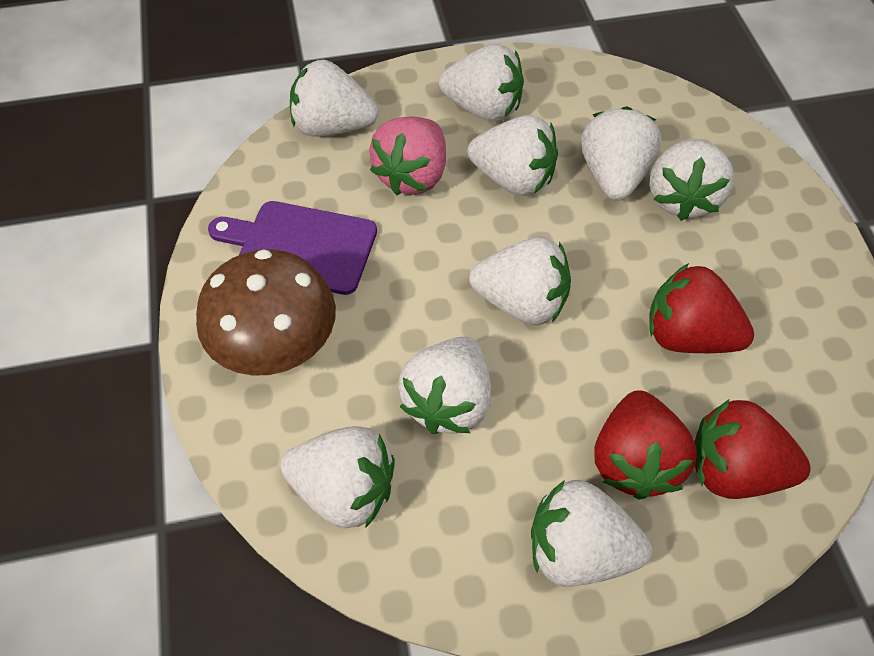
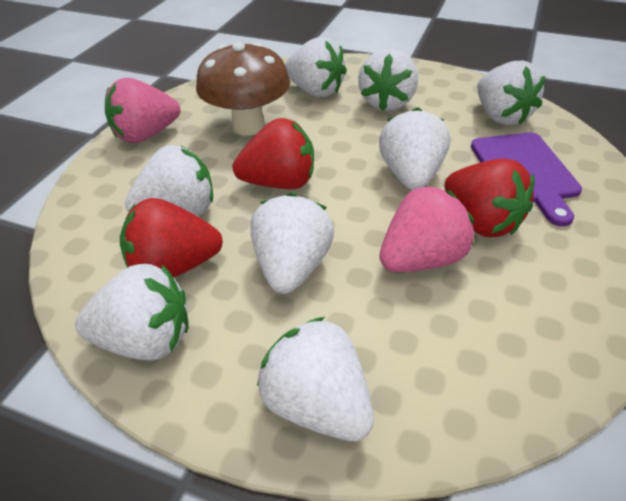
pink strawberry: 1 -> 2
white strawberry: 9 -> 8

